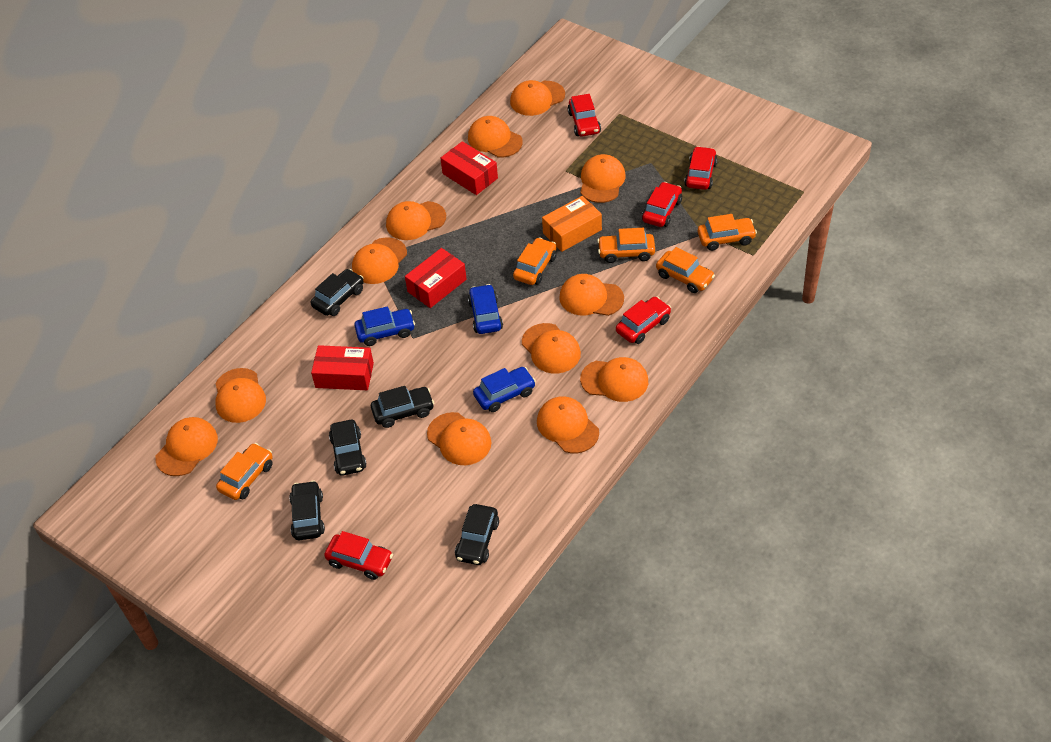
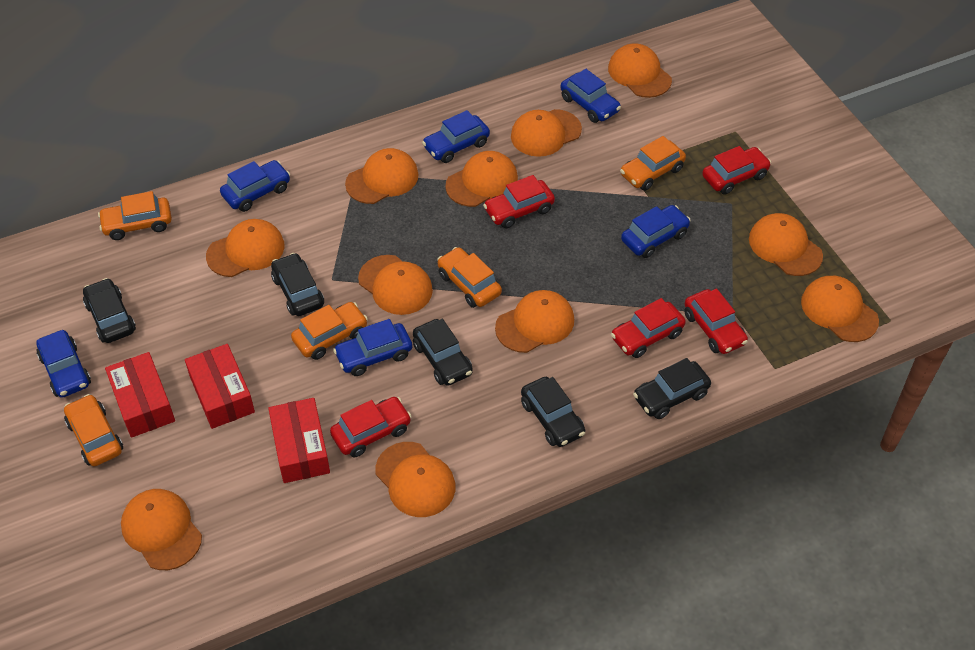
blue car: 3 -> 6
orange box: 1 -> 0
orange cap: 12 -> 11

